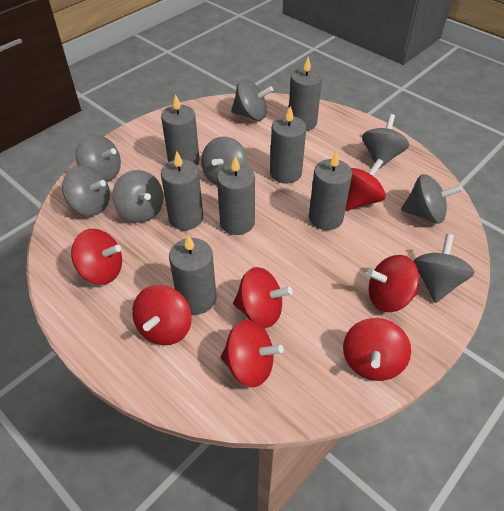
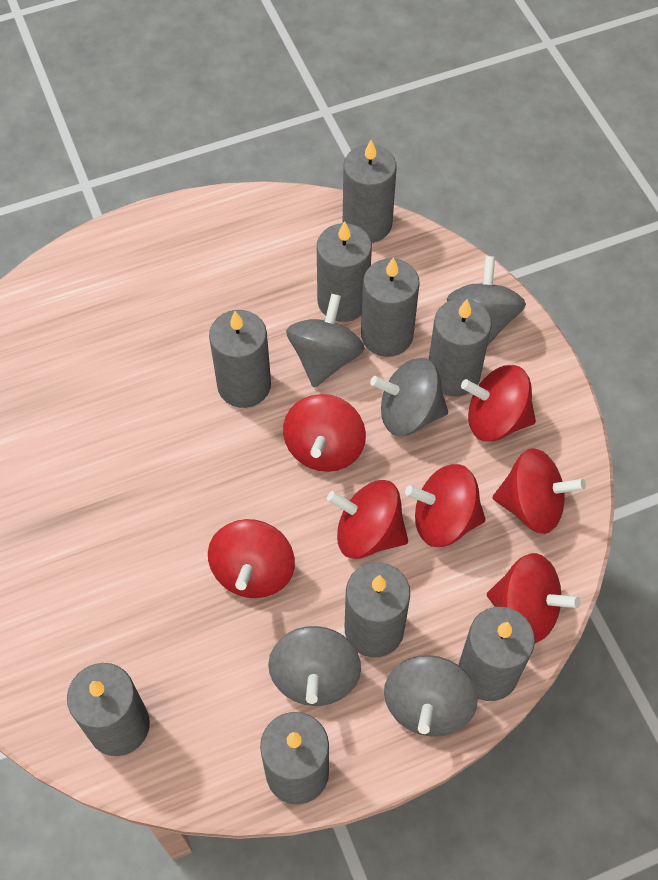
grey candle: 7 -> 9
grey spinning top: 8 -> 5

